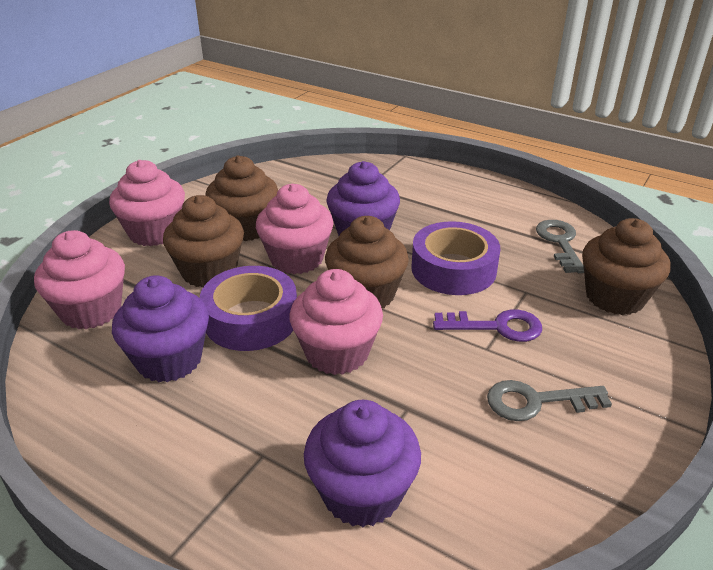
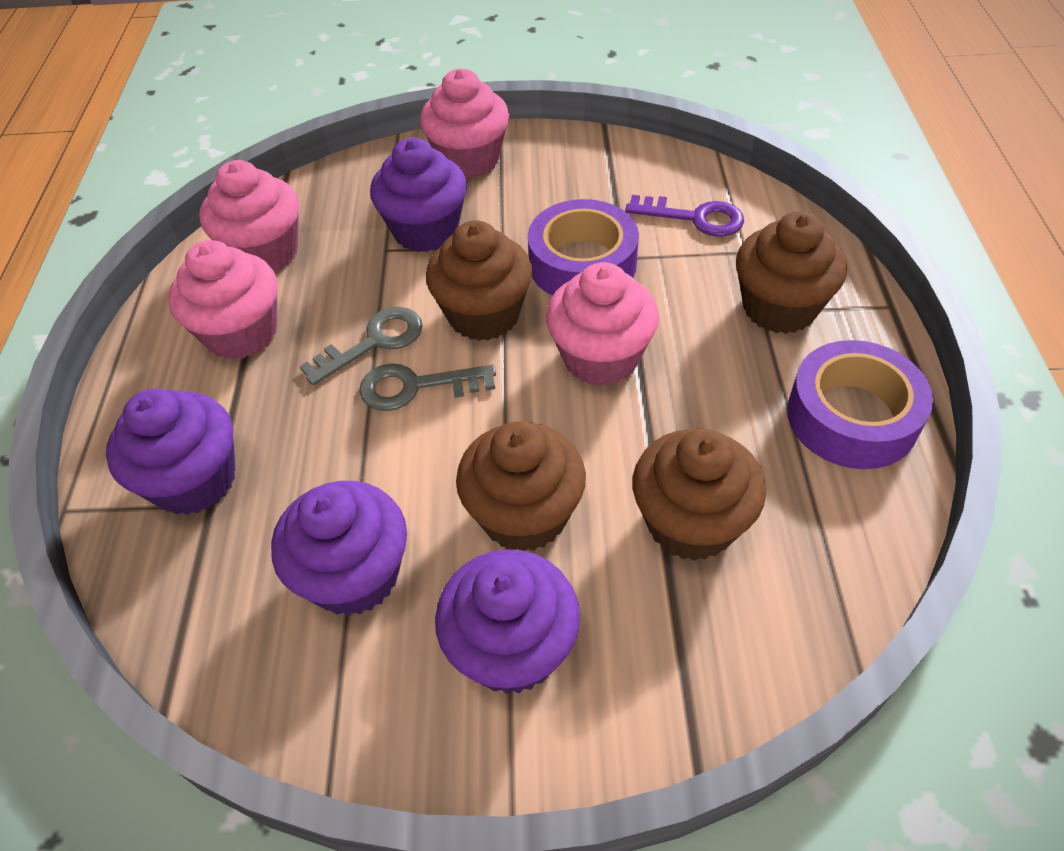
purple cupcake: 3 -> 4

